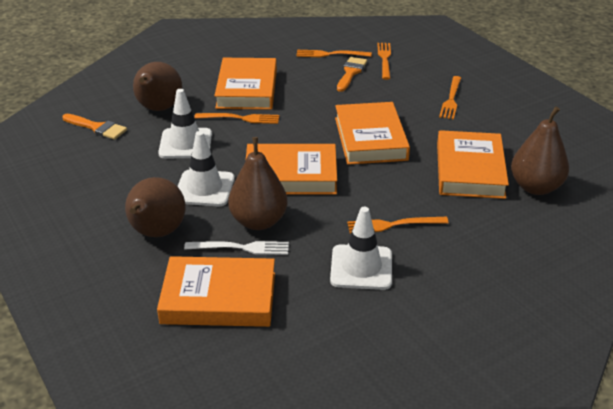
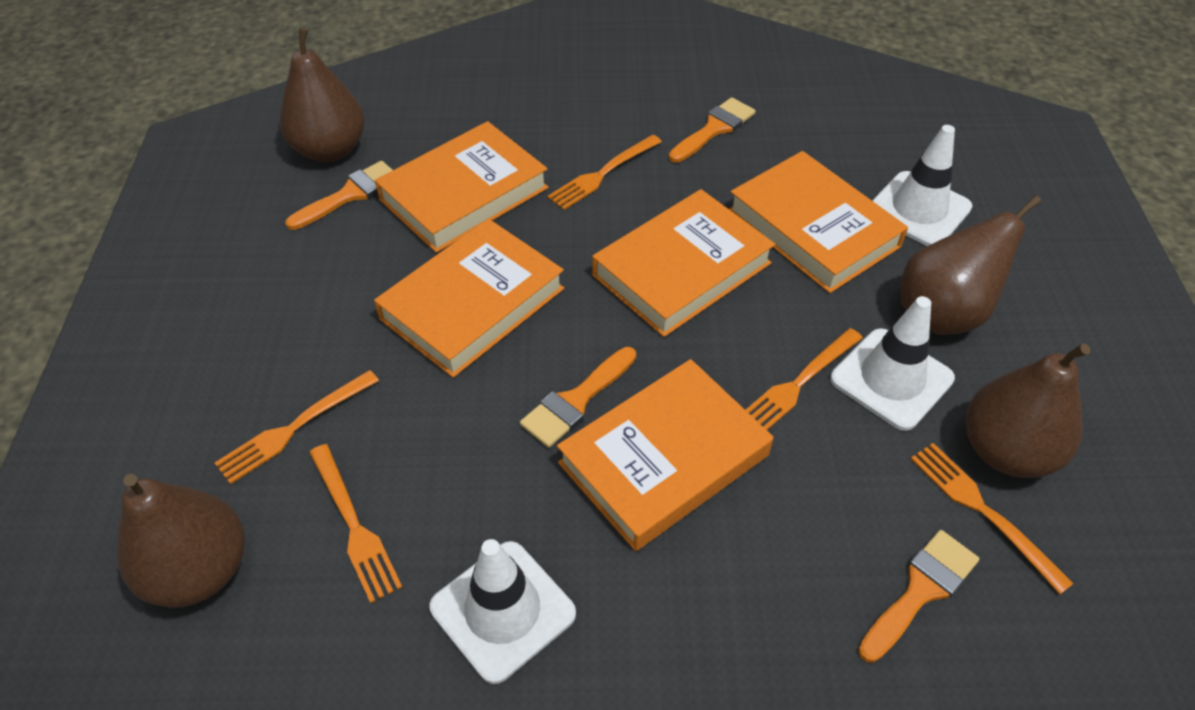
orange brush: 2 -> 4
white fork: 1 -> 0

